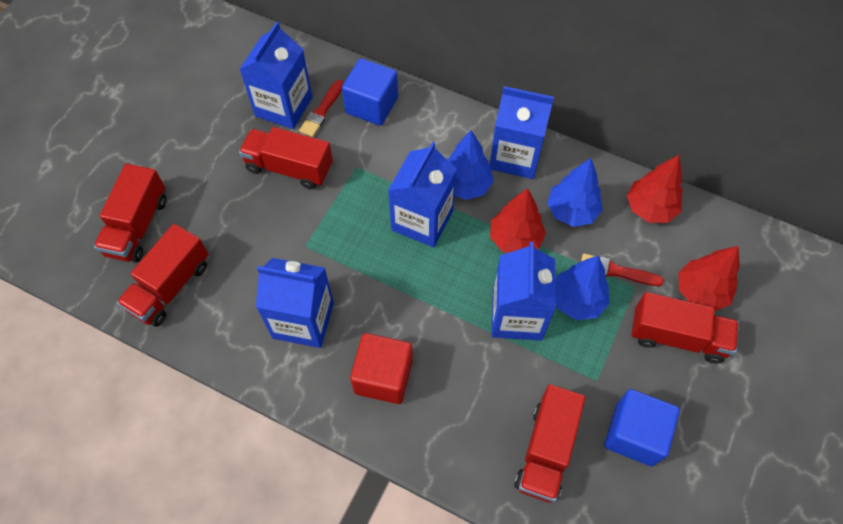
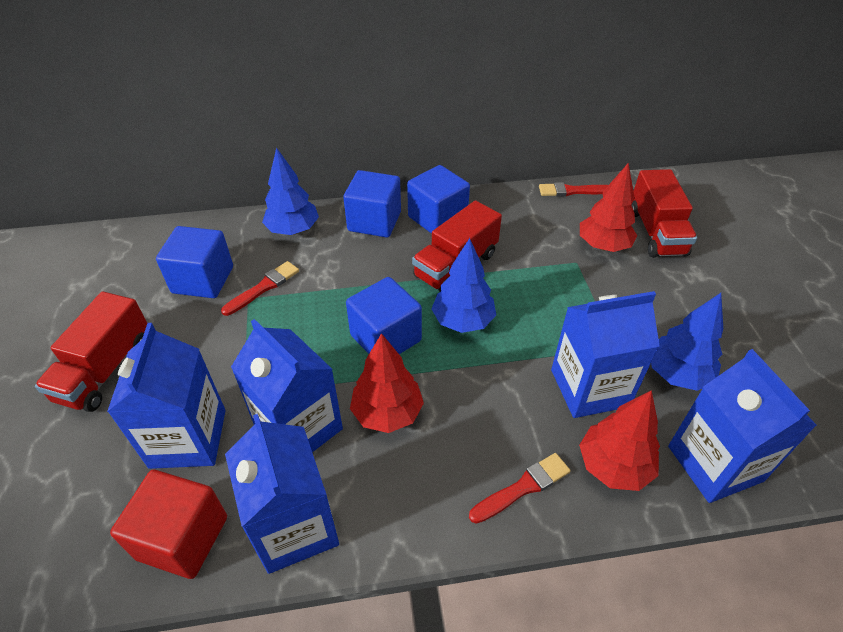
blue cube: 2 -> 4
red brush: 2 -> 3
red truck: 5 -> 3

